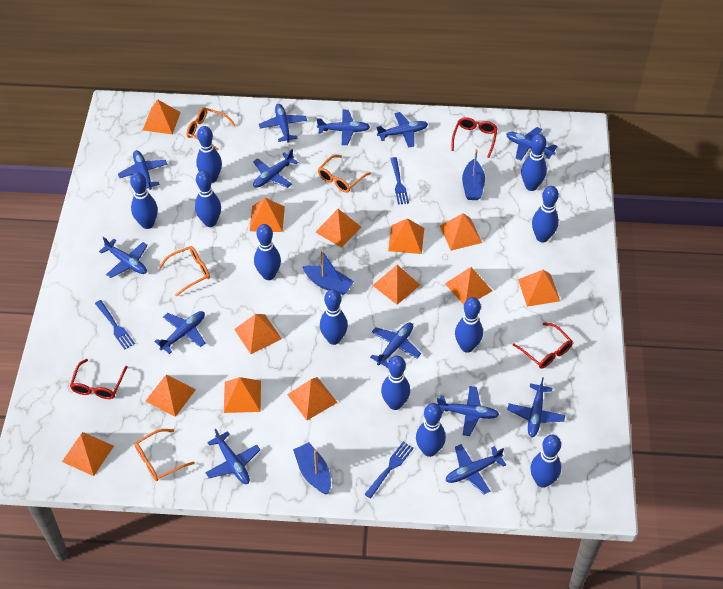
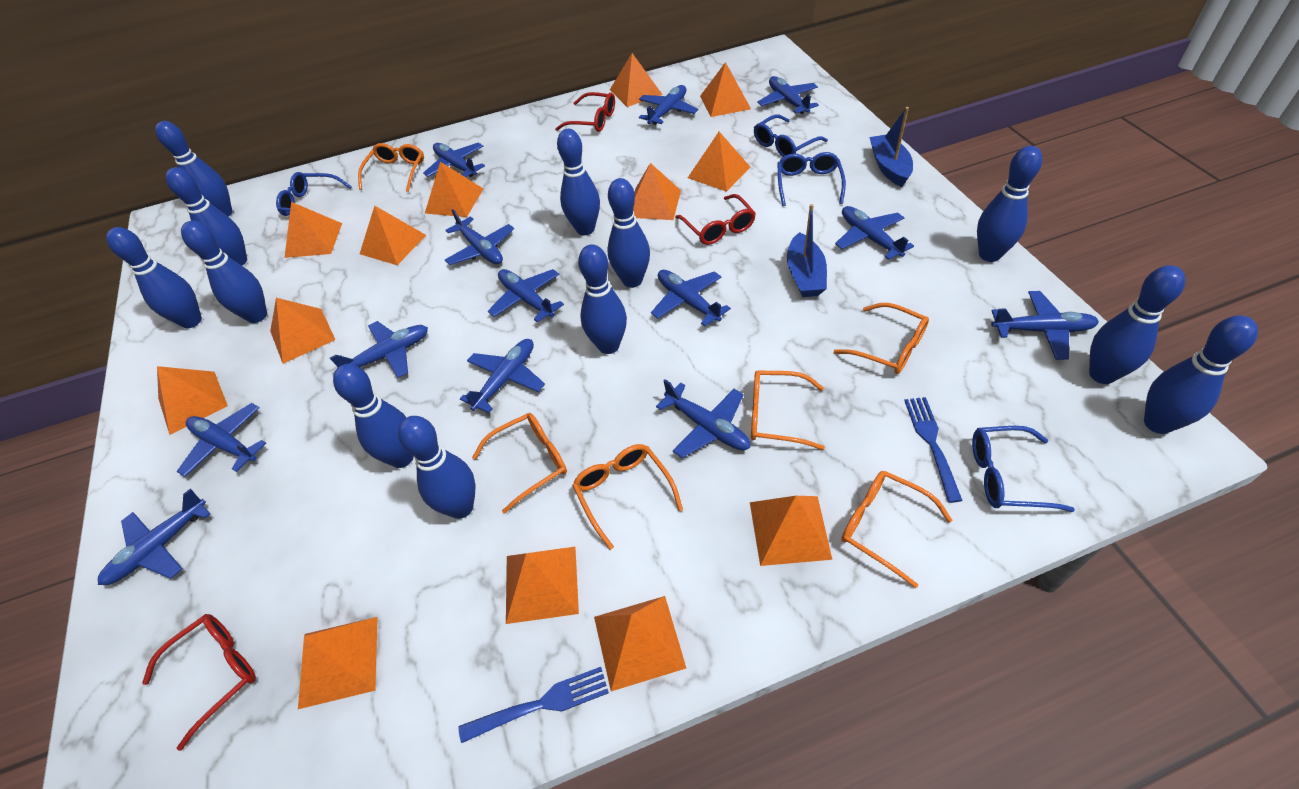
blue boat: 3 -> 2
blue bowling pin: 11 -> 12
blue fork: 3 -> 2
blue glasses: 0 -> 4
orange glasses: 4 -> 6

